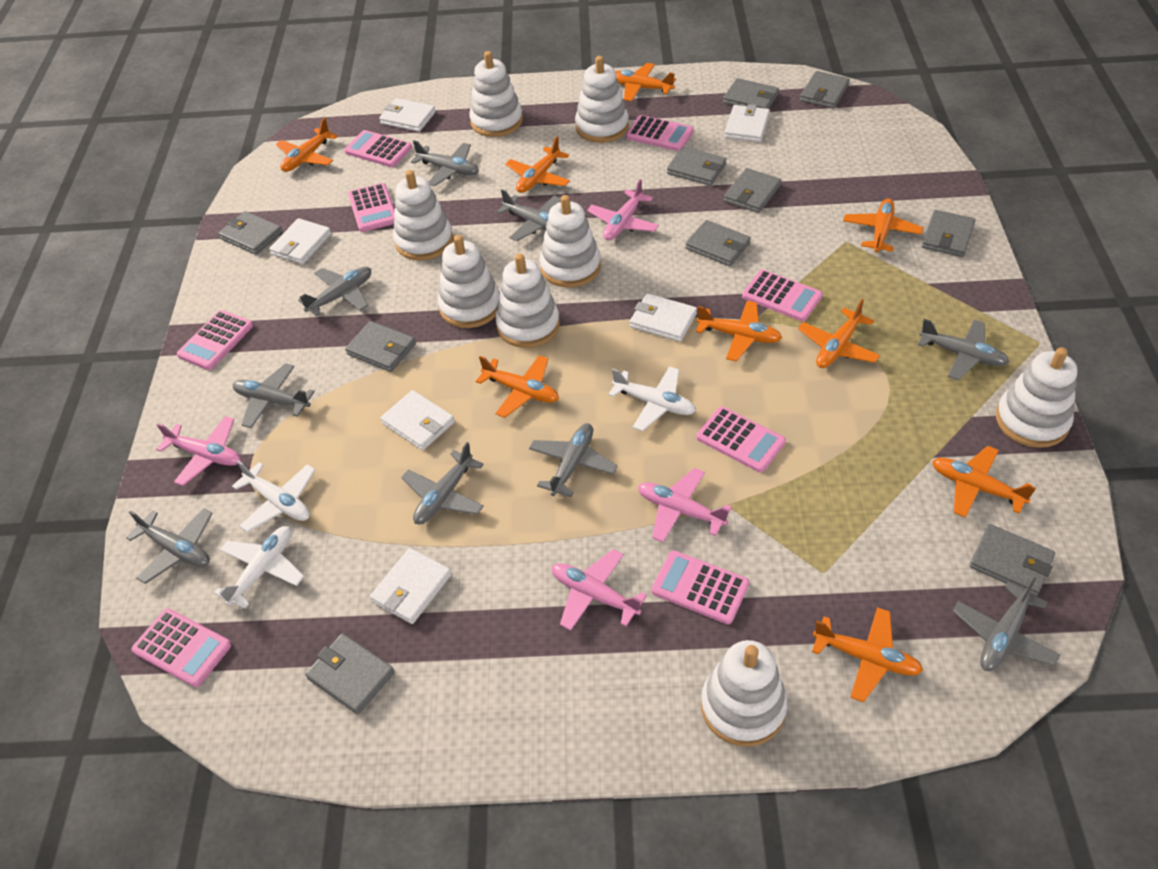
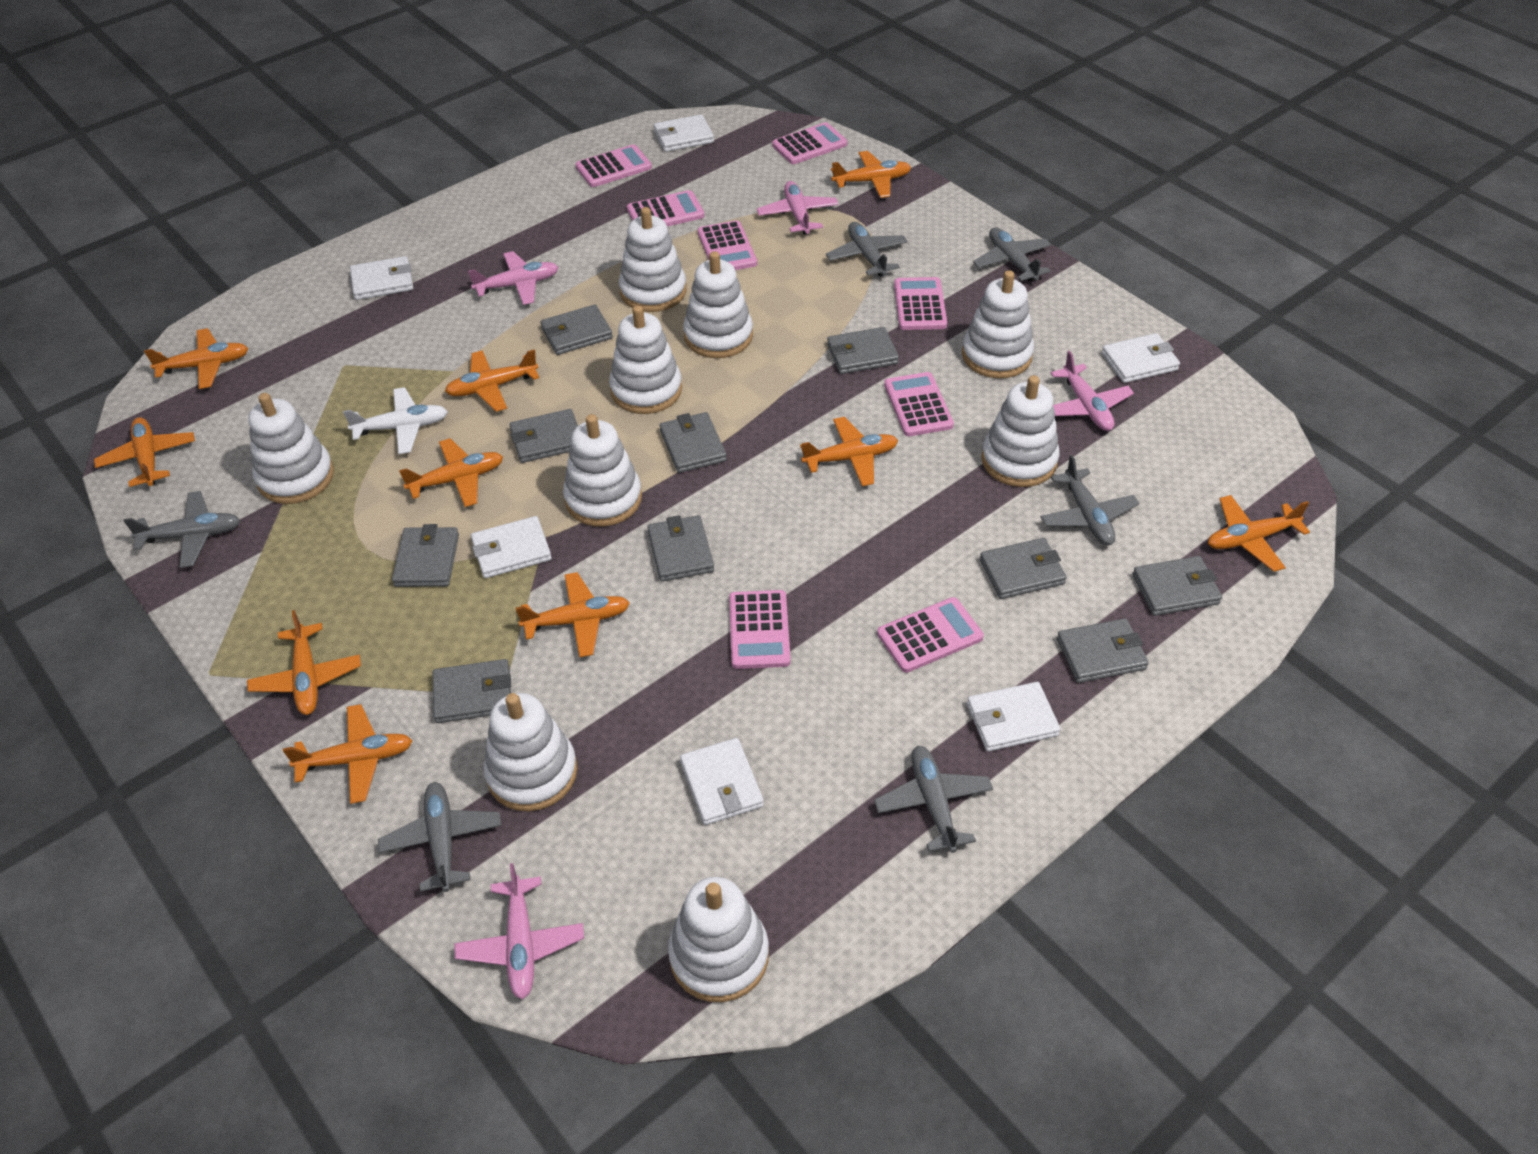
grey plane: 9 -> 6
orange plane: 9 -> 10
white plane: 3 -> 1
white stacking toy: 8 -> 9

